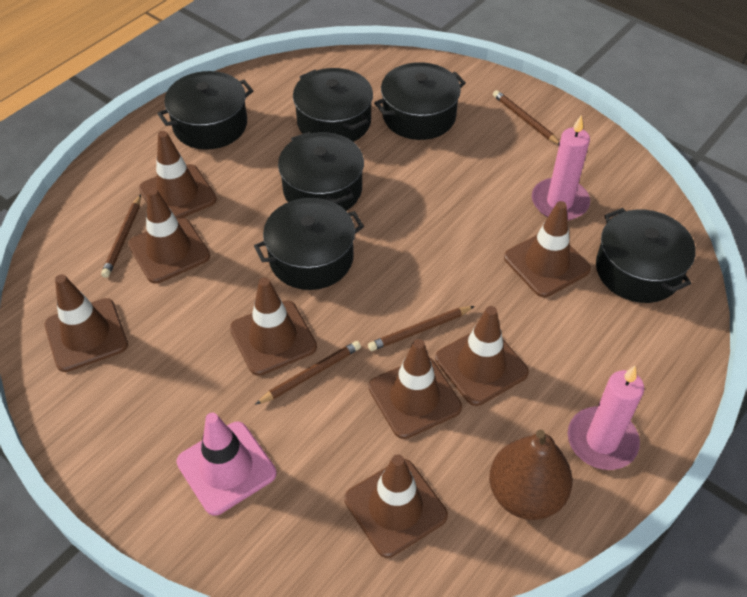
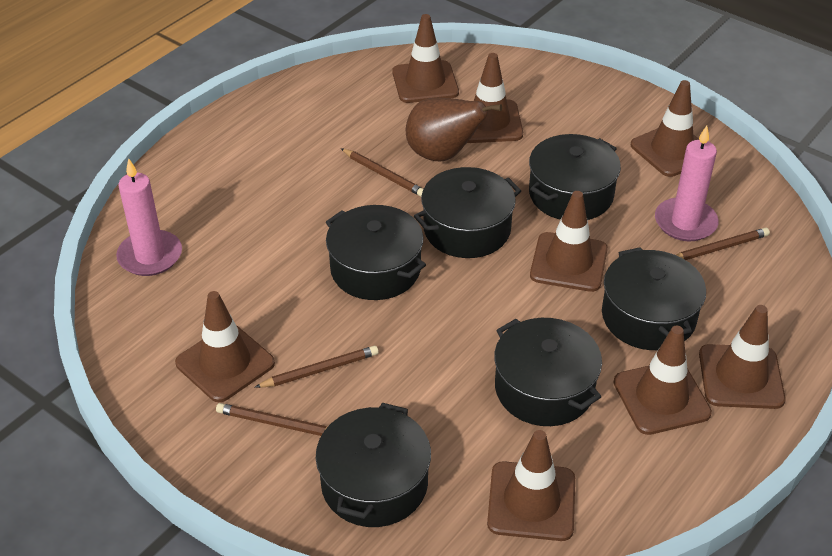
pink traffic cone: 1 -> 0

